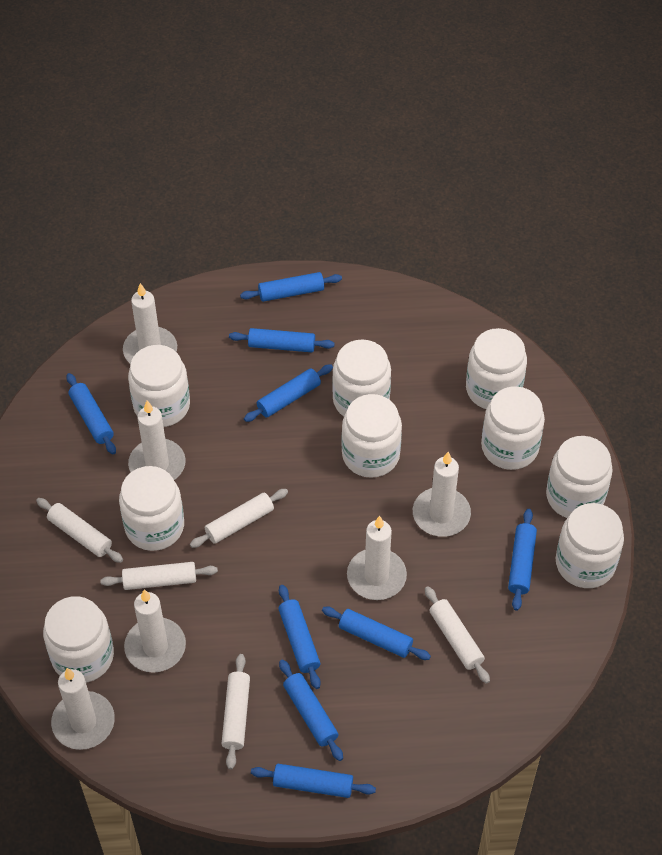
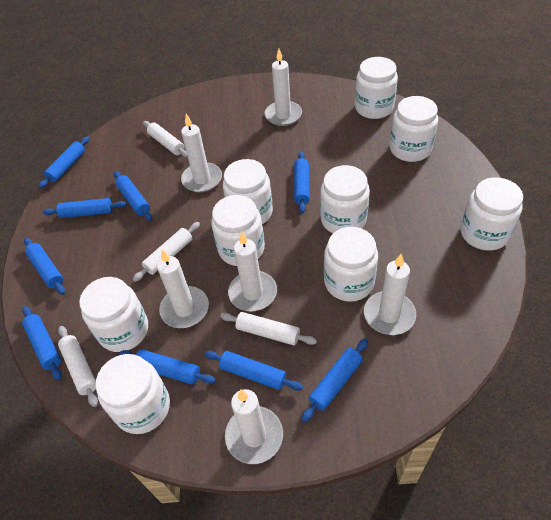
white rolling pin: 5 -> 4

